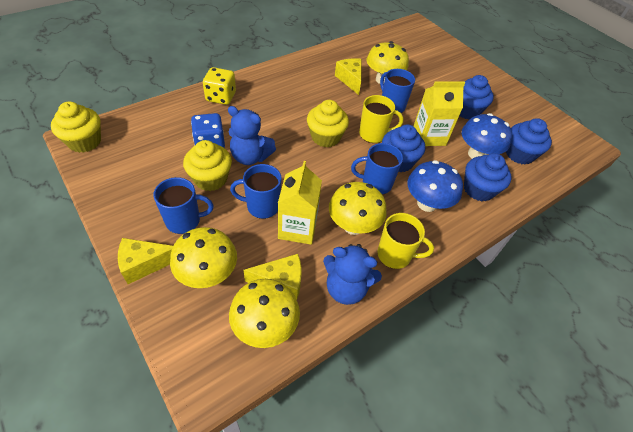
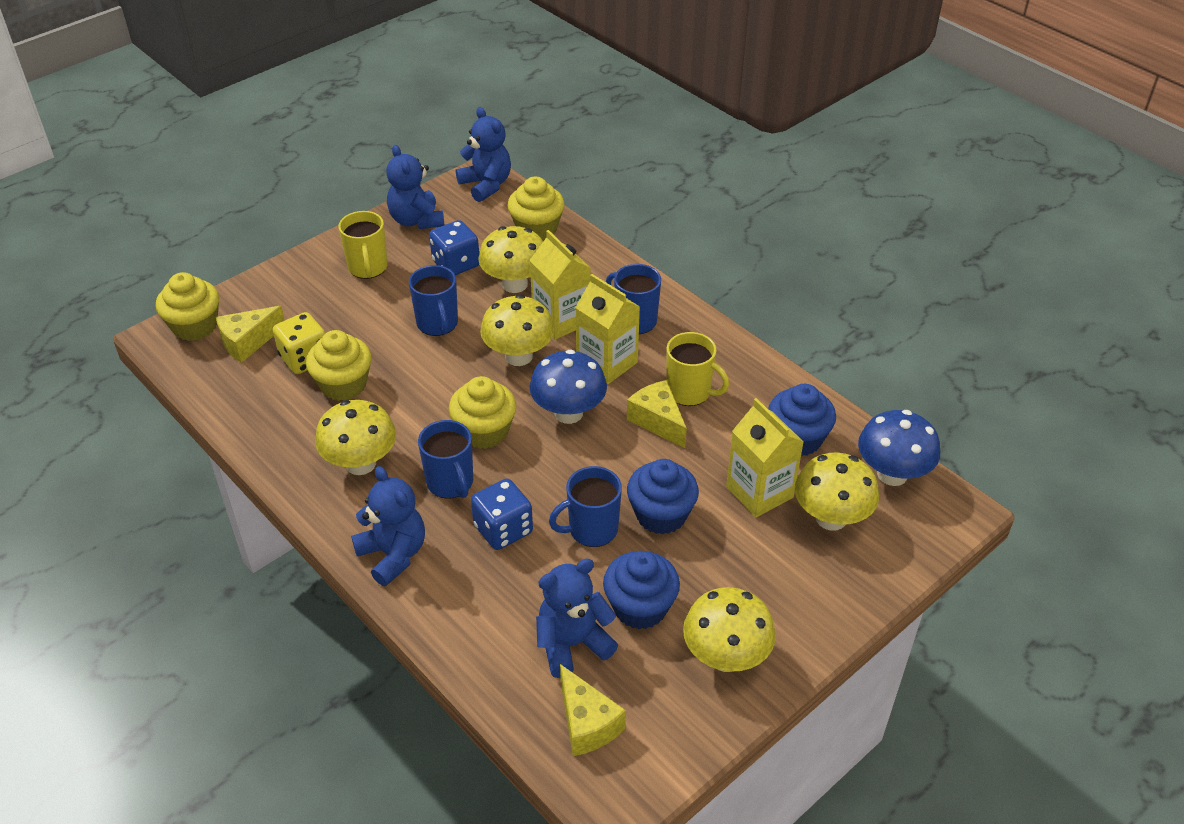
blue cupcake: 4 -> 3
blue dice: 1 -> 2
blue teddy bear: 2 -> 4
yellow carton: 2 -> 3
yellow cupcake: 3 -> 4
yellow mushroom: 4 -> 5

